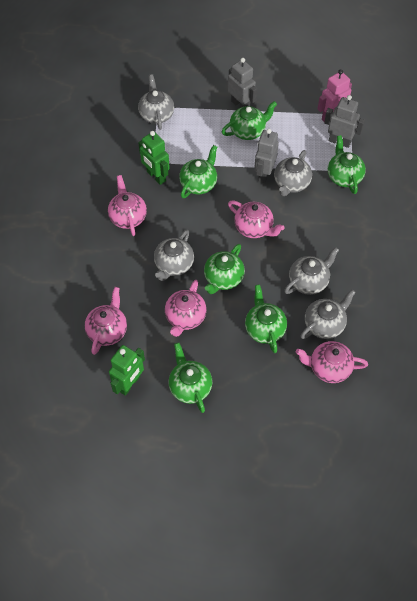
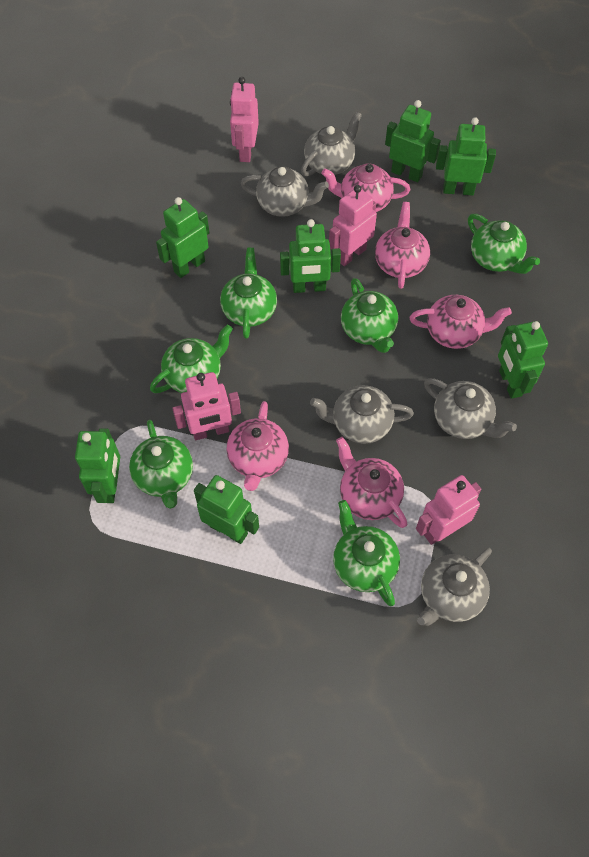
green robot: 2 -> 7
grey robot: 3 -> 0
pink robot: 1 -> 4

